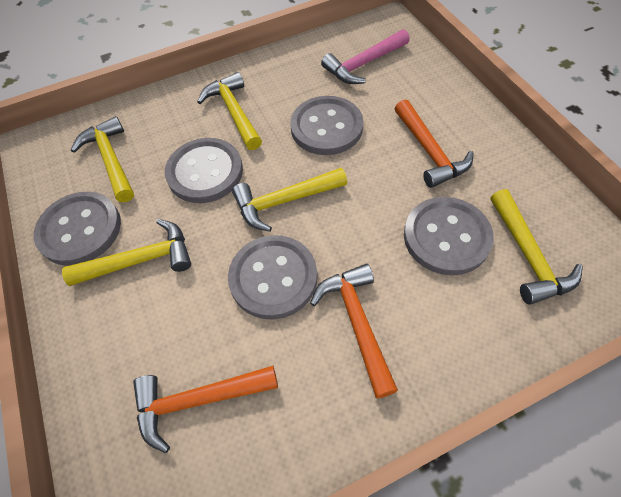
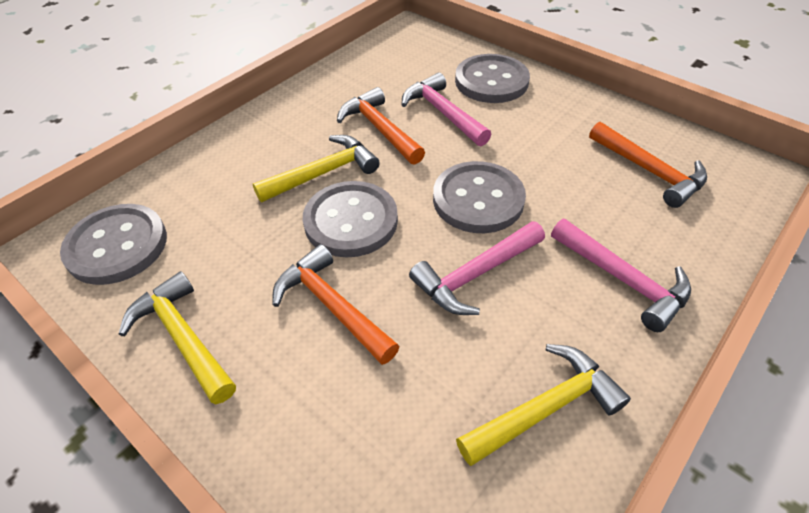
grey button: 5 -> 4
pink hammer: 1 -> 3
yellow hammer: 5 -> 3

